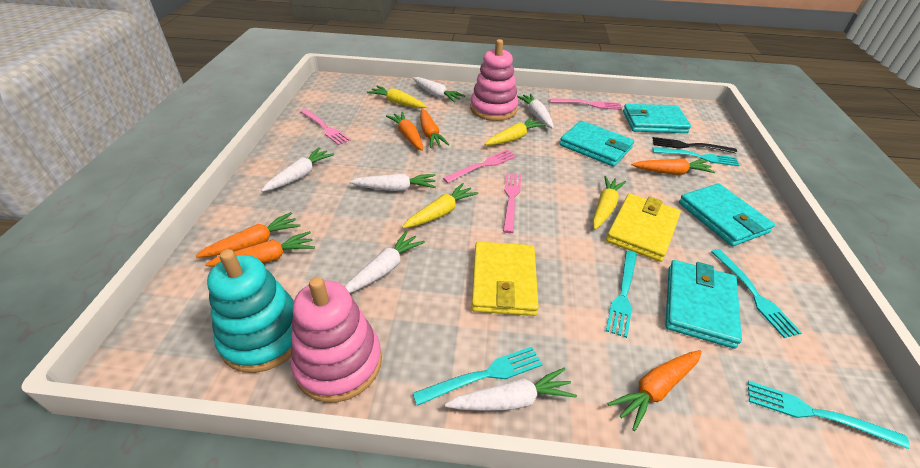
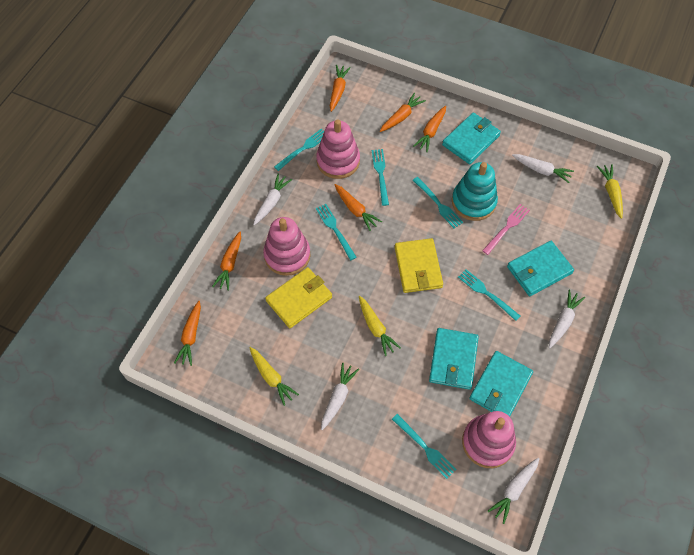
black fork: 1 -> 0
pink fork: 4 -> 1
pink stacking toy: 2 -> 3
turquoise fork: 5 -> 6
white carrot: 6 -> 5
yellow carrot: 4 -> 3

